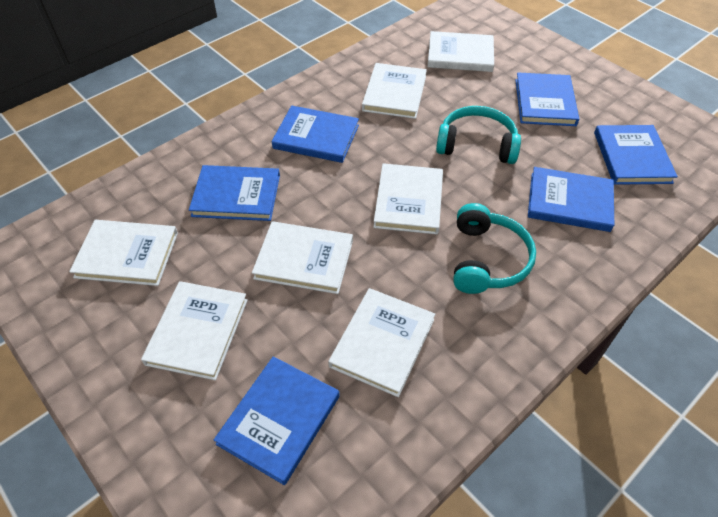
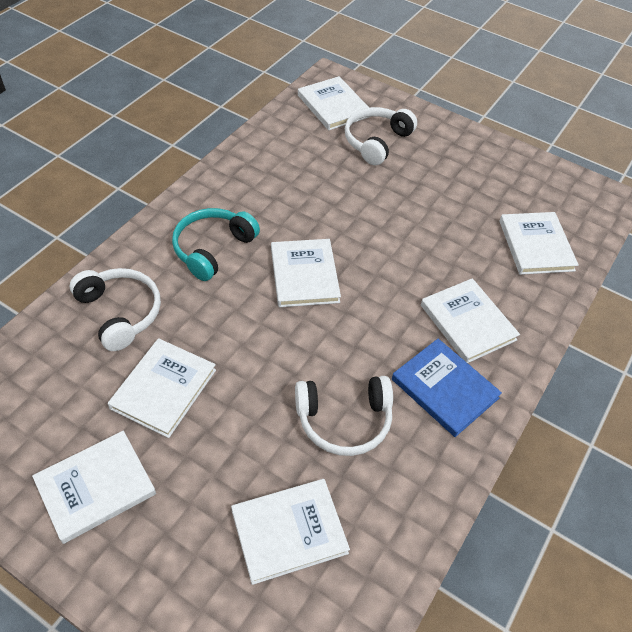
blue book: 6 -> 1
turquoise headphones: 2 -> 1
white headphones: 0 -> 3

